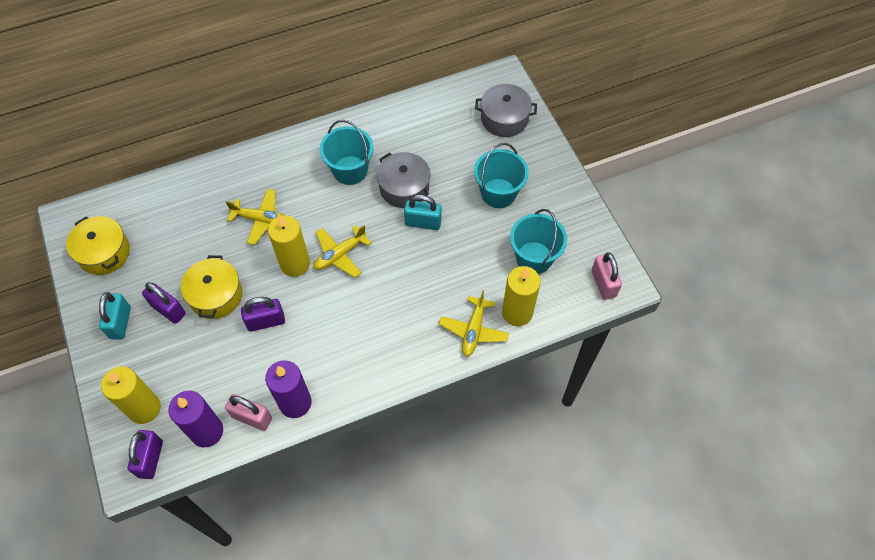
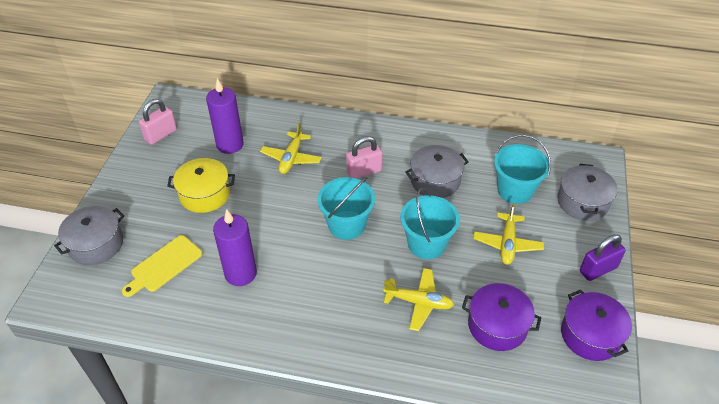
grey pot: 2 -> 3
purple padlock: 3 -> 1
purple pot: 0 -> 2
turquoise padlock: 2 -> 0
yellow candle: 3 -> 0
yellow cutting board: 0 -> 1
yellow pot: 2 -> 1

